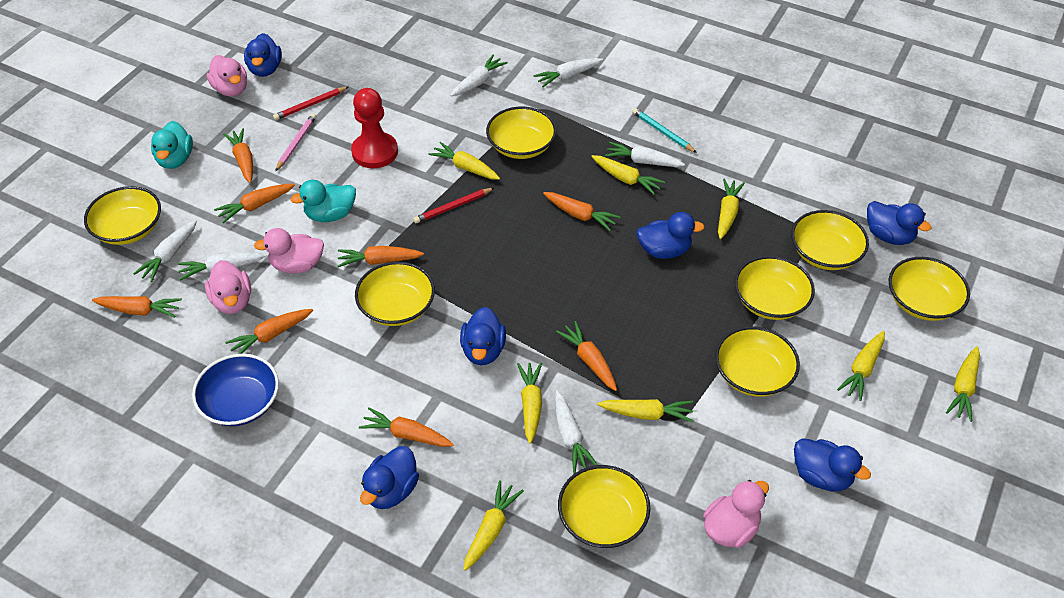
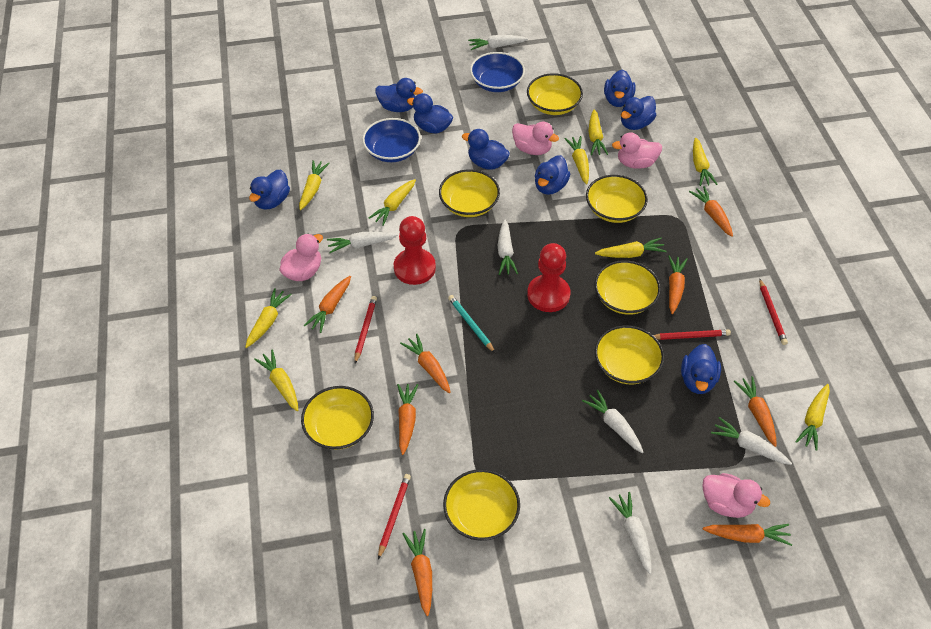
blue bowl: 1 -> 2
blue duck: 6 -> 8
pink pencil: 1 -> 0
red pawn: 1 -> 2
red pencil: 2 -> 4
turquoise duck: 2 -> 0
yellow bowl: 8 -> 7
yellow carrot: 8 -> 9

